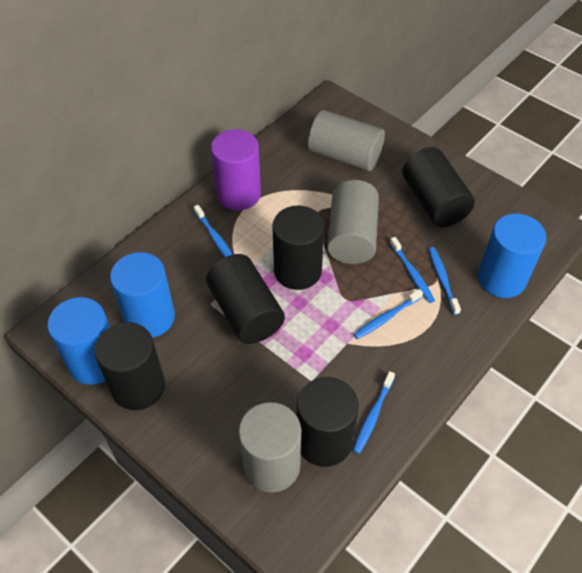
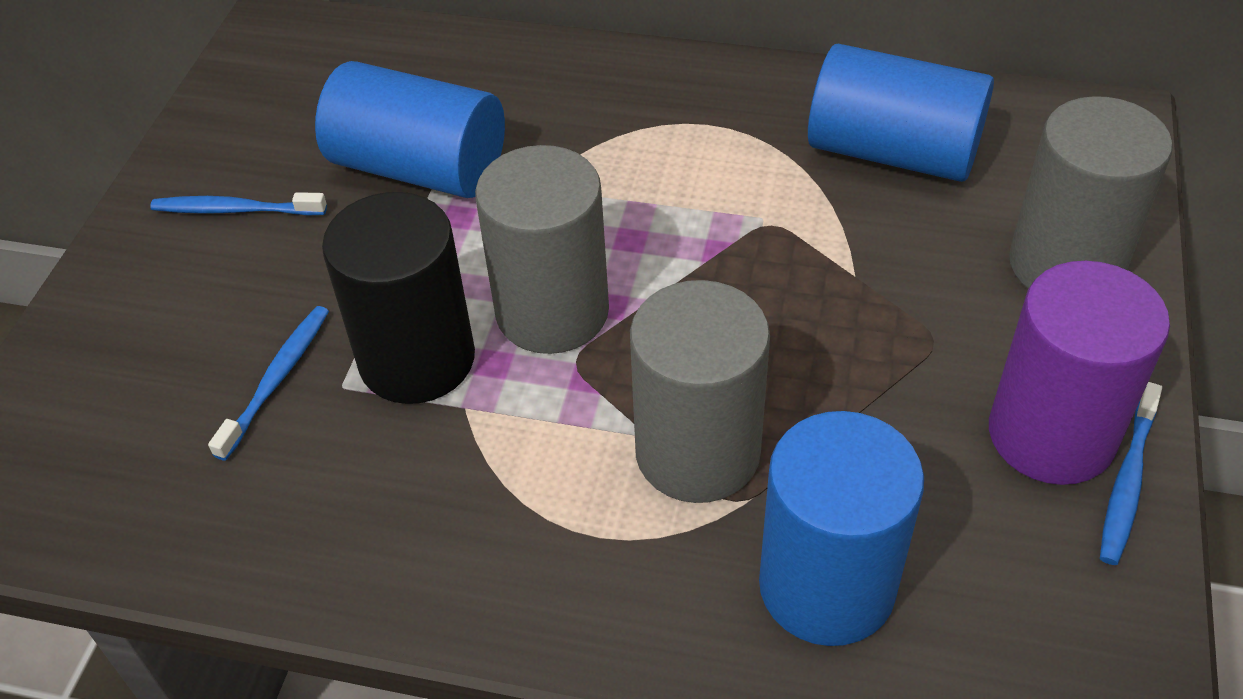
black cylinder: 5 -> 1
blue toothbrush: 5 -> 3

